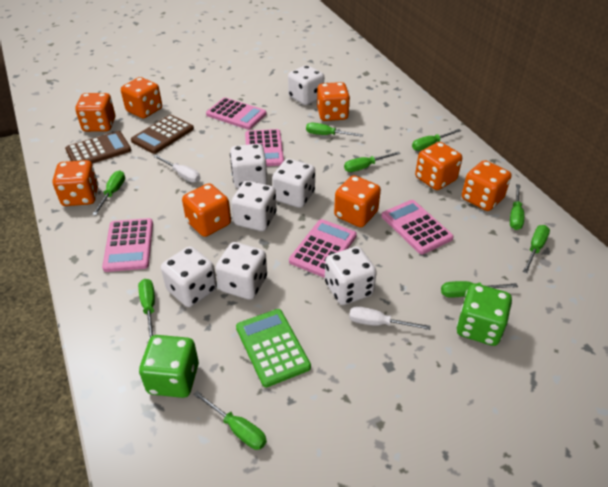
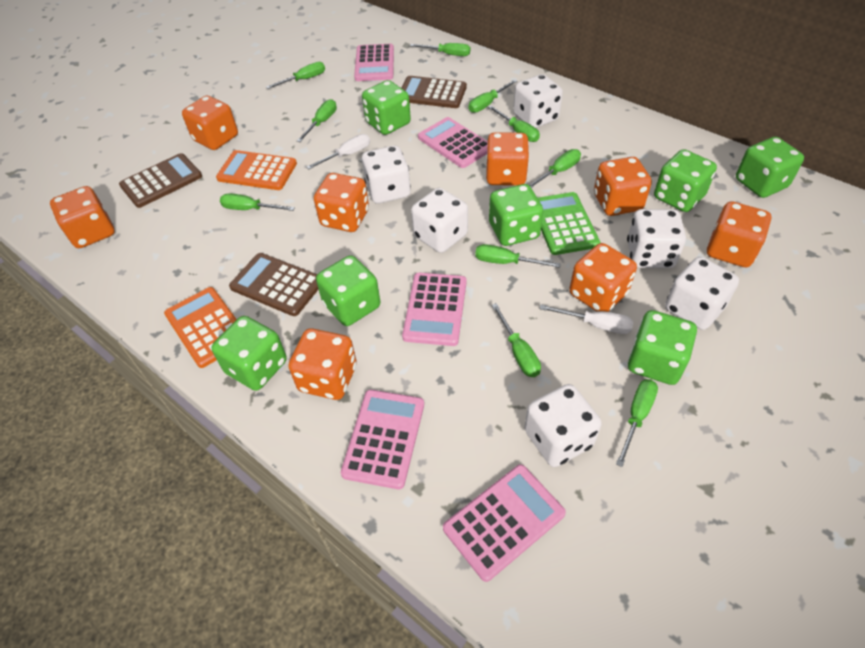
brown calculator: 2 -> 3
green dice: 2 -> 7
green screwdriver: 9 -> 10
orange calculator: 0 -> 2
white dice: 7 -> 6

